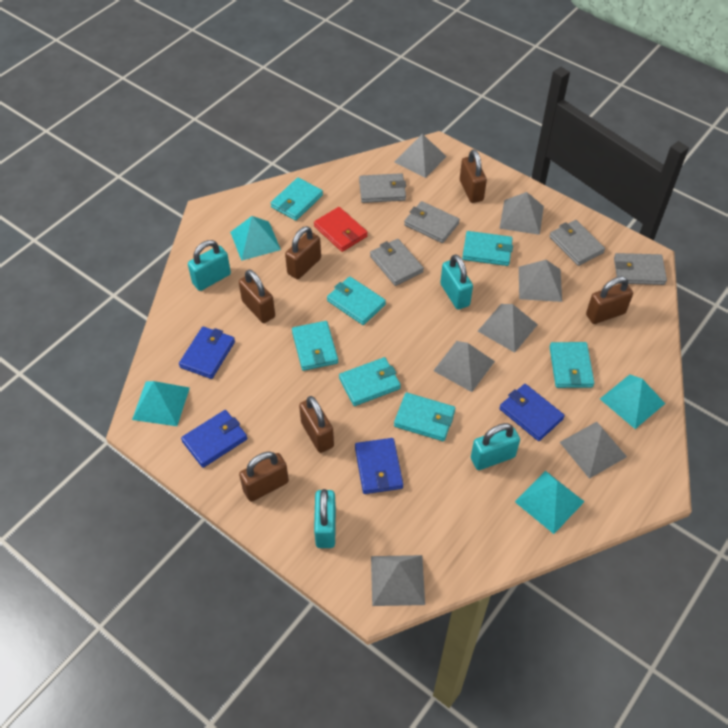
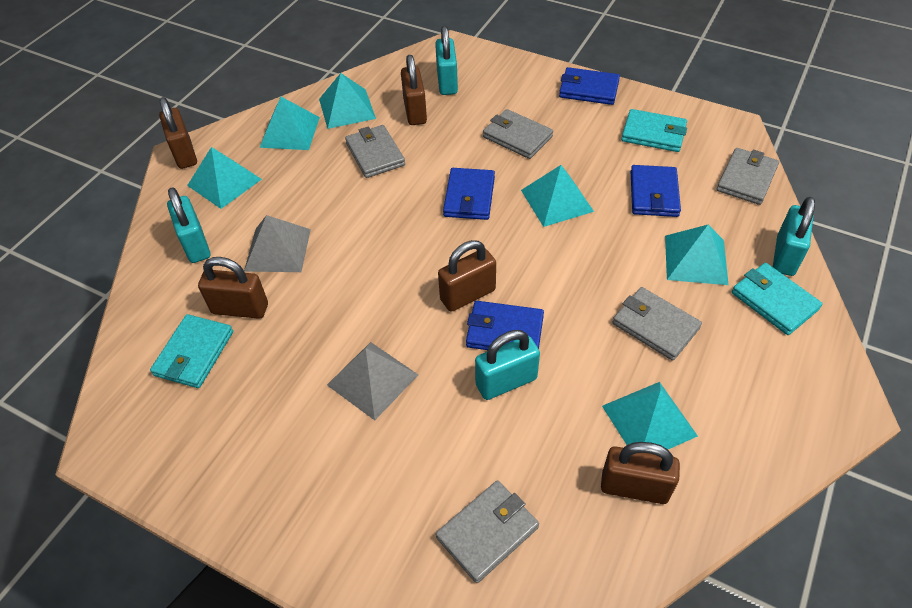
brown padlock: 6 -> 5
grey pyramid: 7 -> 2
red wallet: 1 -> 0
turquoise pyramid: 4 -> 6
turquoise wallet: 7 -> 3

